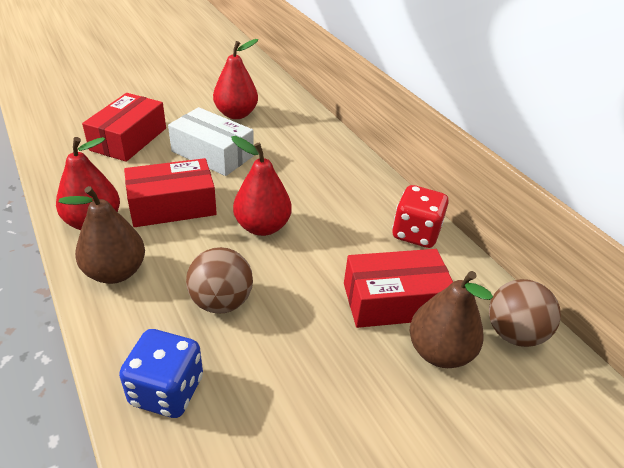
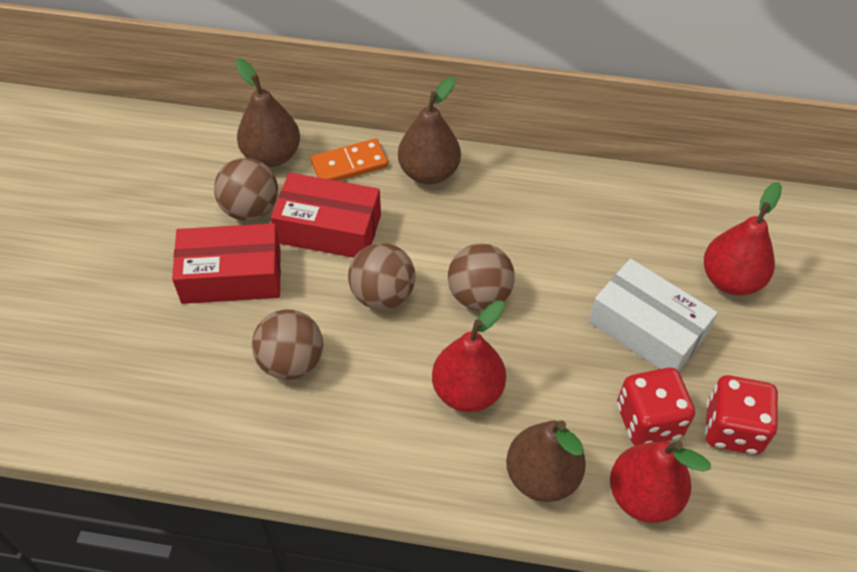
blue dice: 1 -> 0
brown ball: 2 -> 4
brown pear: 2 -> 3
orange domino: 0 -> 1
red box: 3 -> 2
red dice: 1 -> 2

